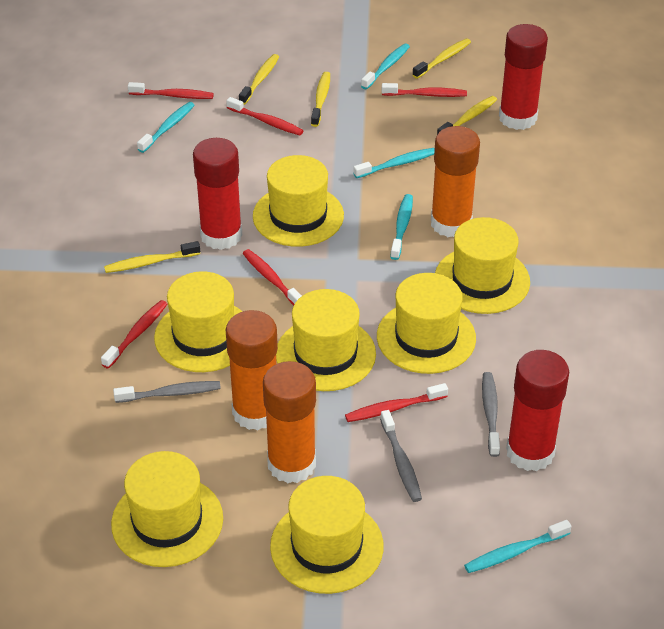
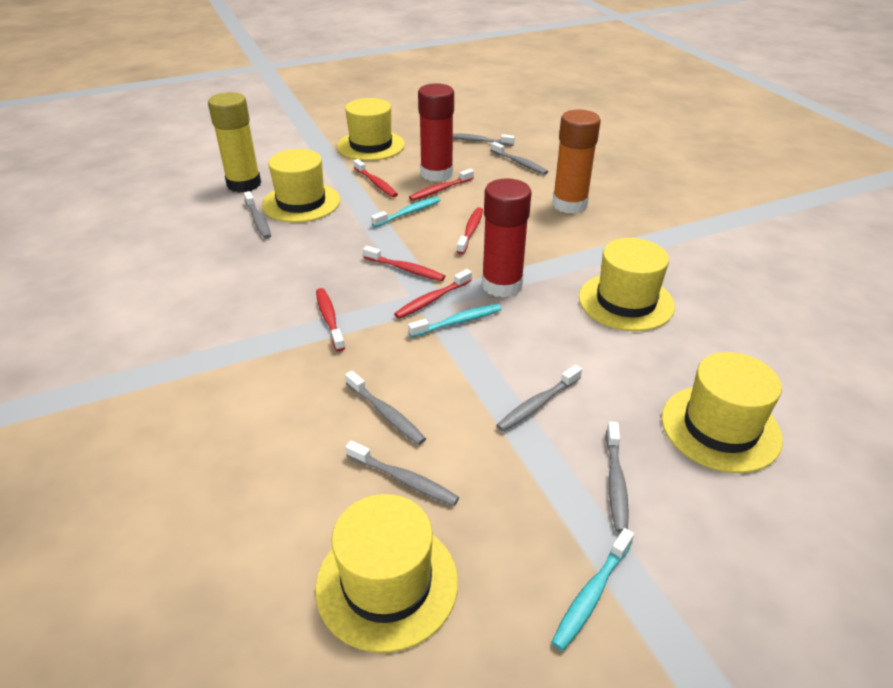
grey toothbrush: 3 -> 7
orange glue stick: 3 -> 1
red glue stick: 3 -> 2
turquoise toothbrush: 5 -> 3
yellow glue stick: 0 -> 1
yellow hat: 7 -> 5
yellow toothbrush: 5 -> 0

